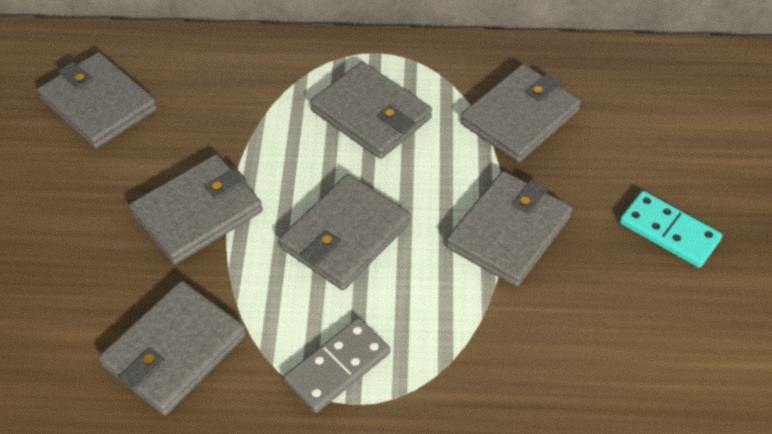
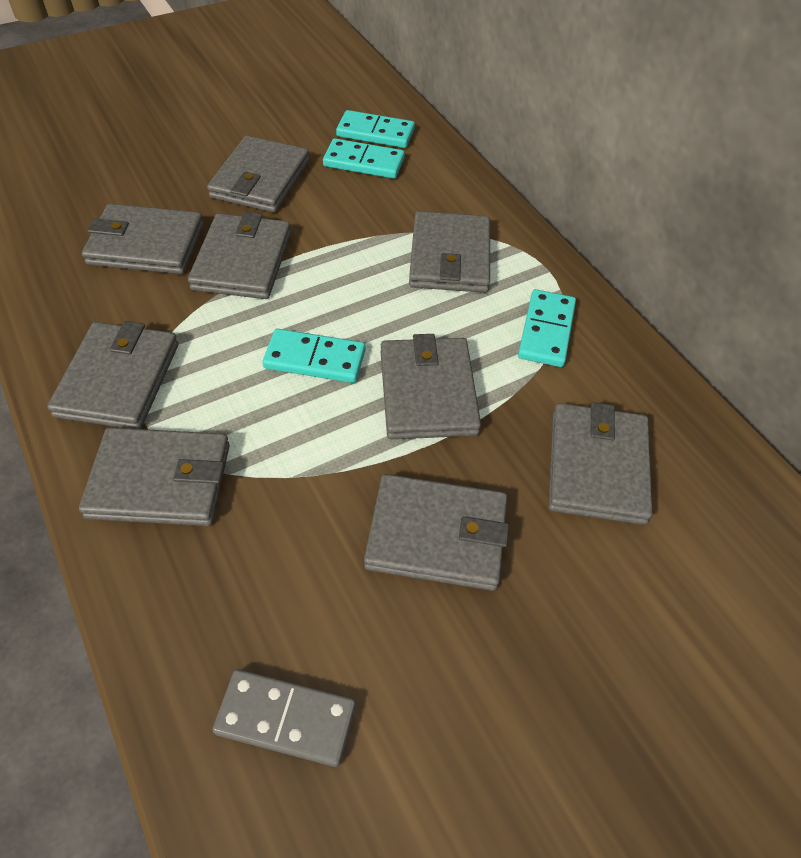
grey wallet: 7 -> 9
turquoise domino: 1 -> 4

